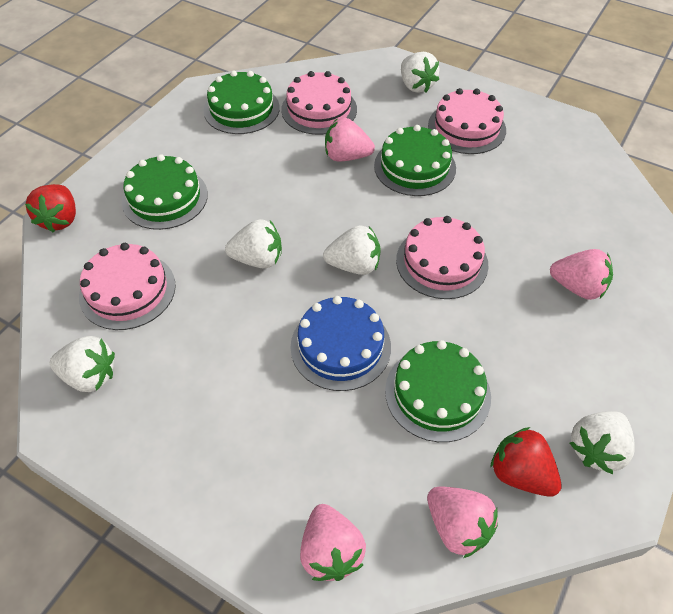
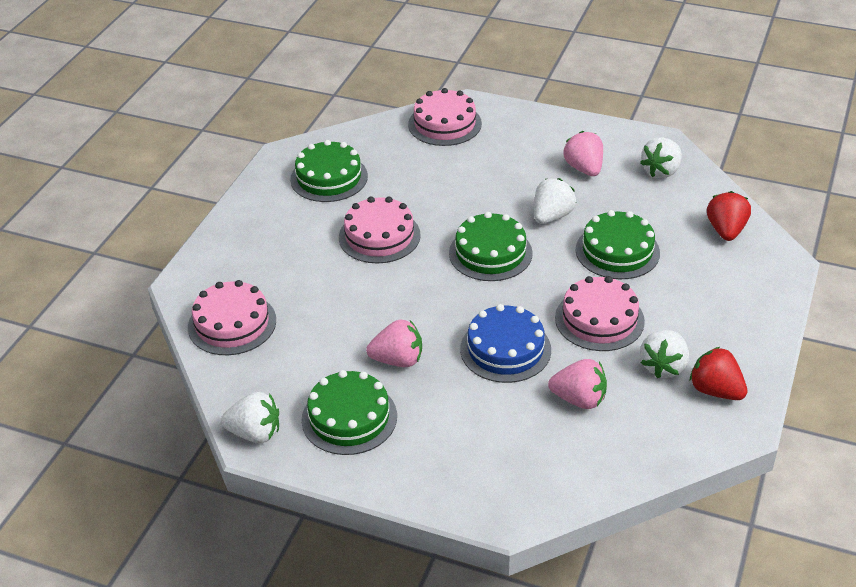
pink strawberry: 4 -> 3
white strawberry: 5 -> 4

